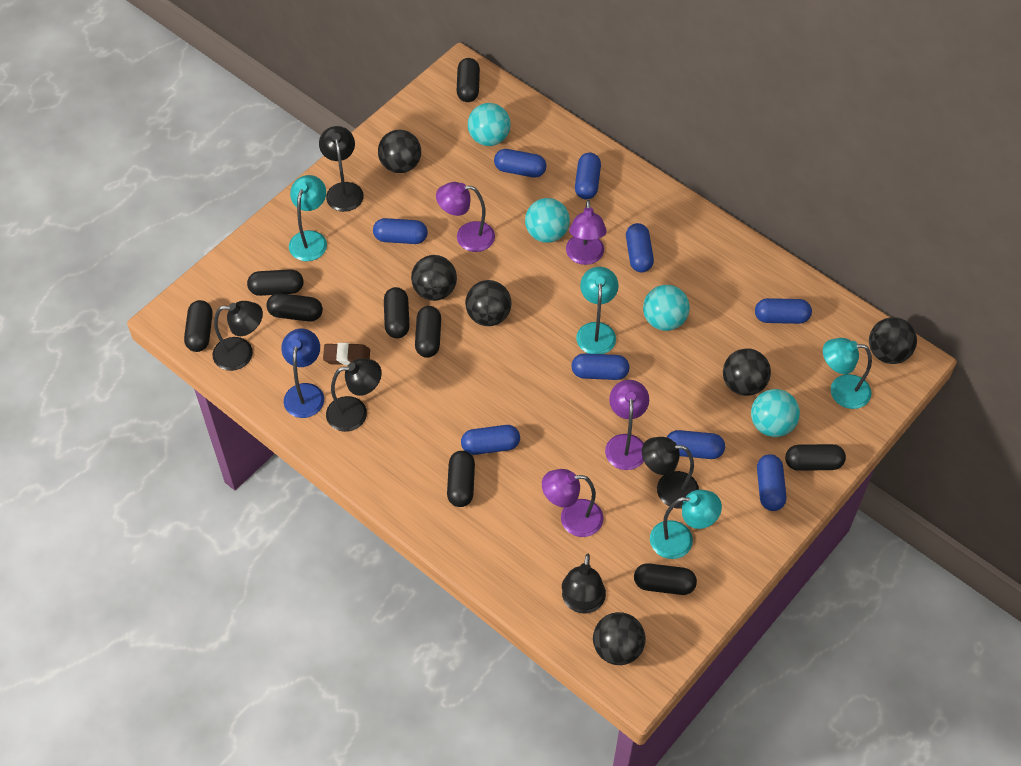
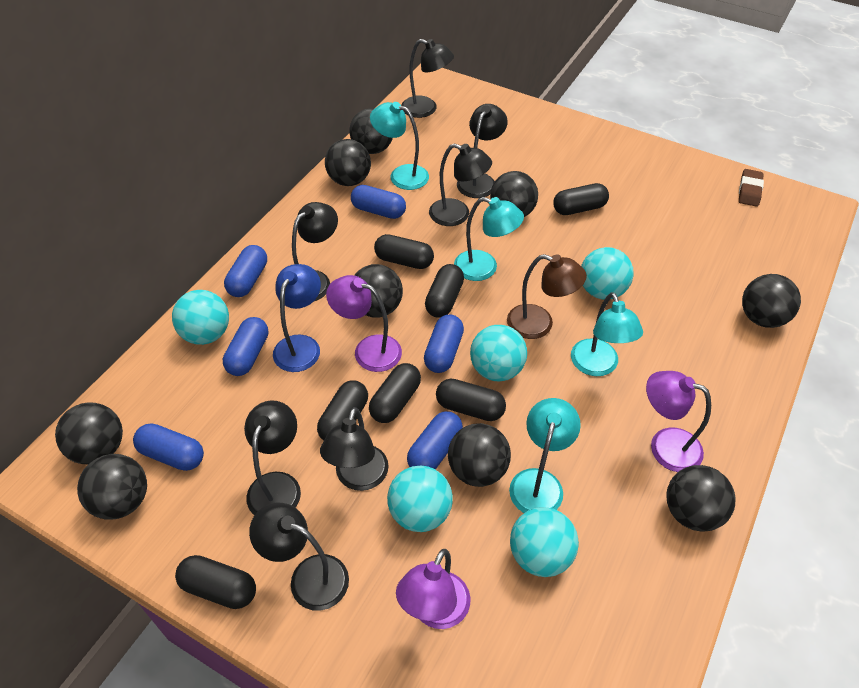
black ball: 6 -> 9
black capsule: 9 -> 7
black lamp: 5 -> 7
blue capsule: 9 -> 6
brown lamp: 0 -> 1
purple lamp: 4 -> 3
turquoise ball: 4 -> 5

